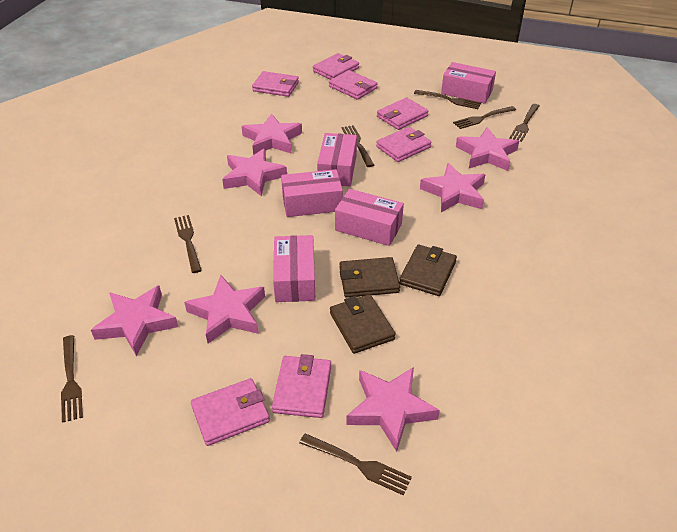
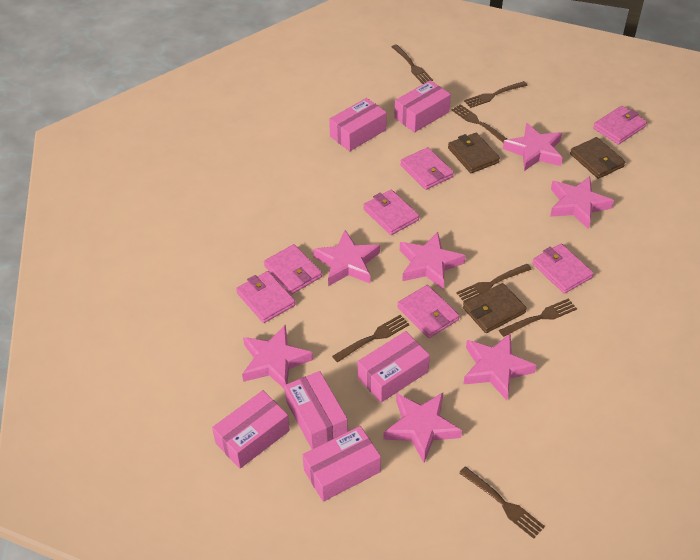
pink box: 5 -> 6

